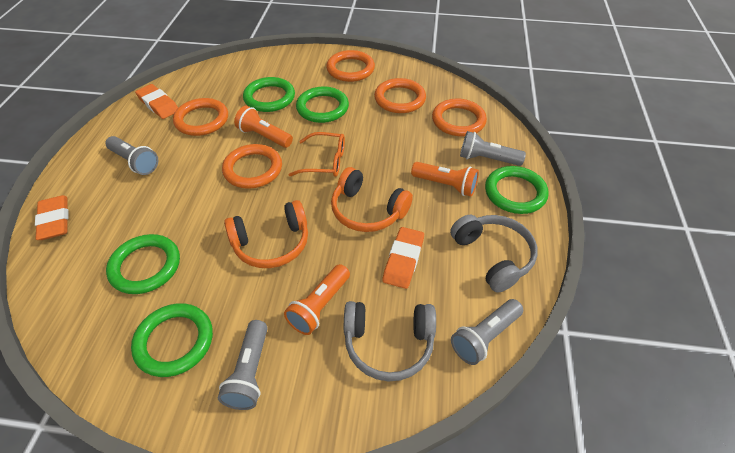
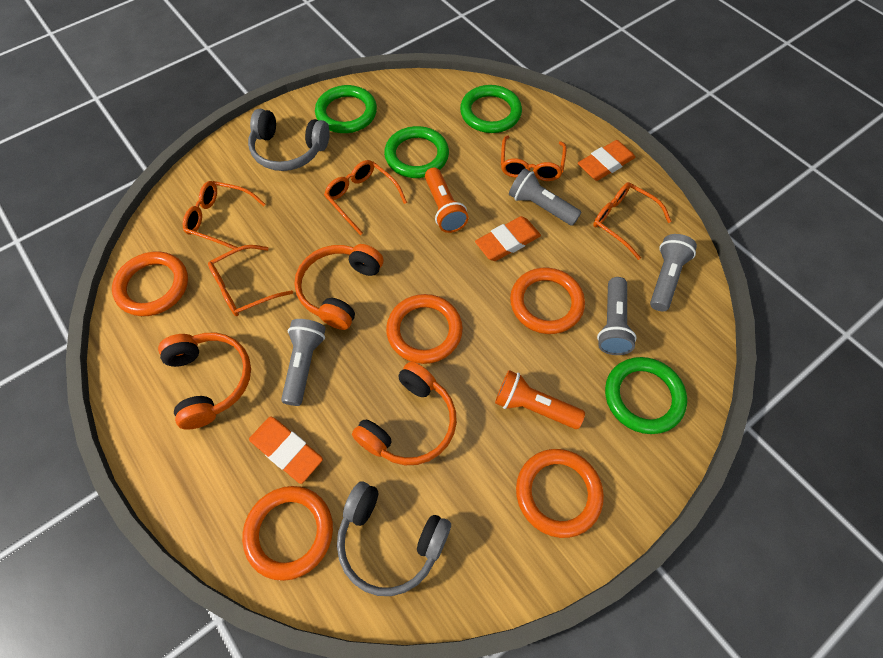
green ring: 5 -> 4
orange flashlight: 3 -> 2
orange glasses: 1 -> 5
orange headphones: 2 -> 3

